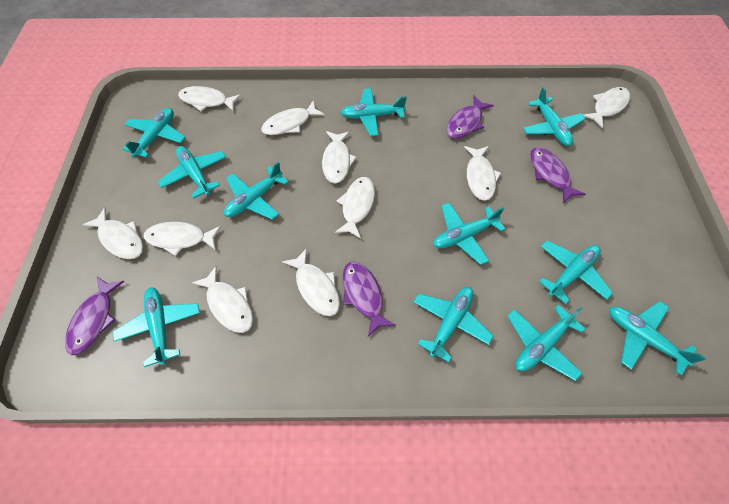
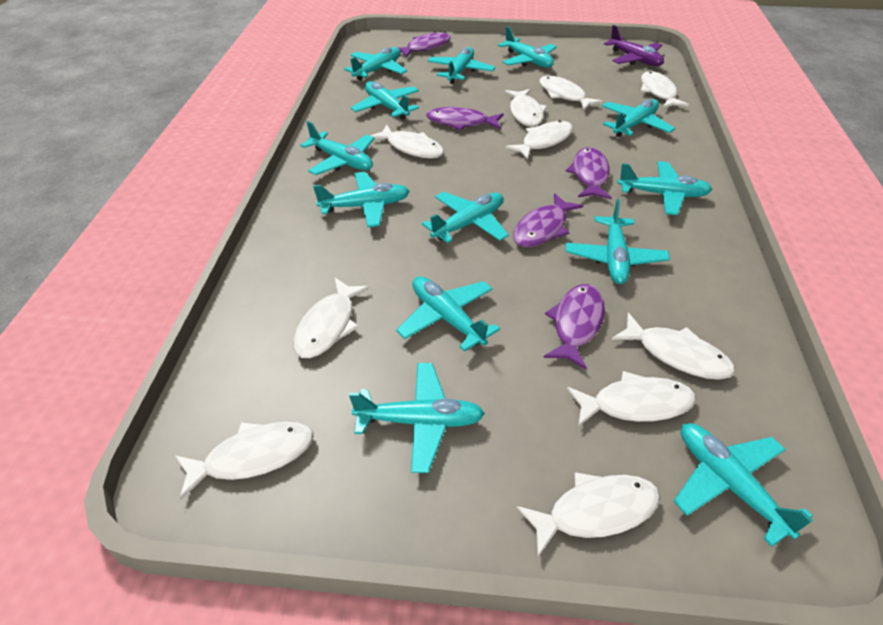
purple fish: 4 -> 5
purple plane: 0 -> 1
turquoise plane: 11 -> 13

